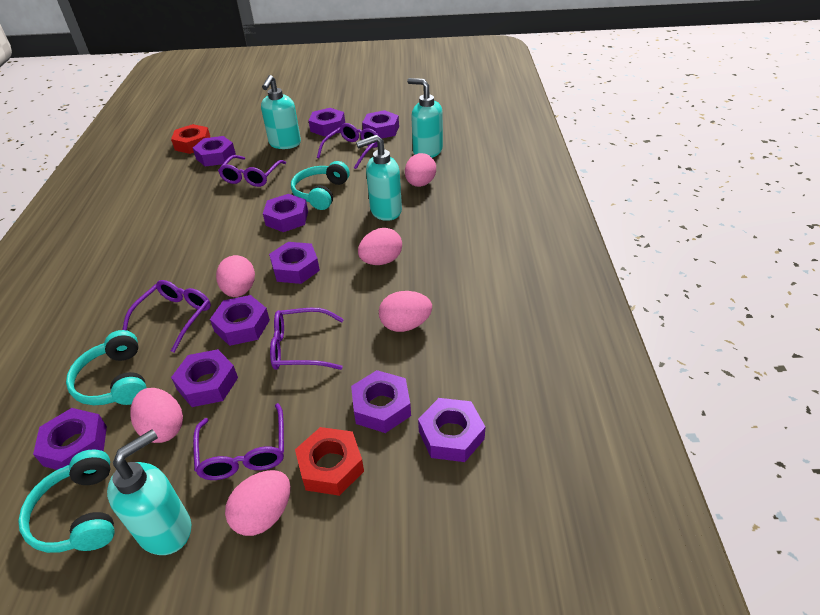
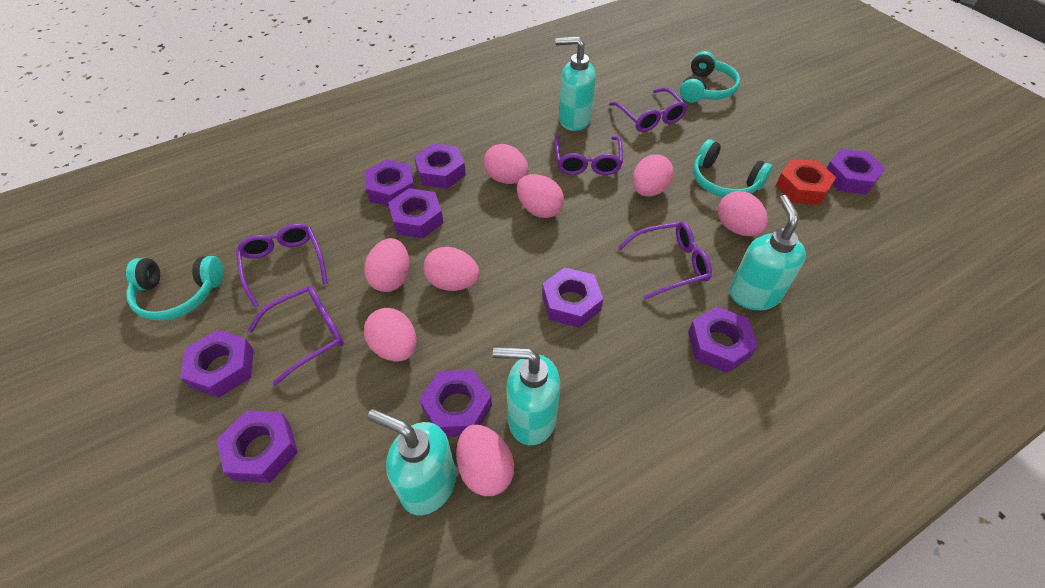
pink egg: 6 -> 8
purple nut: 10 -> 9
red nut: 2 -> 1

